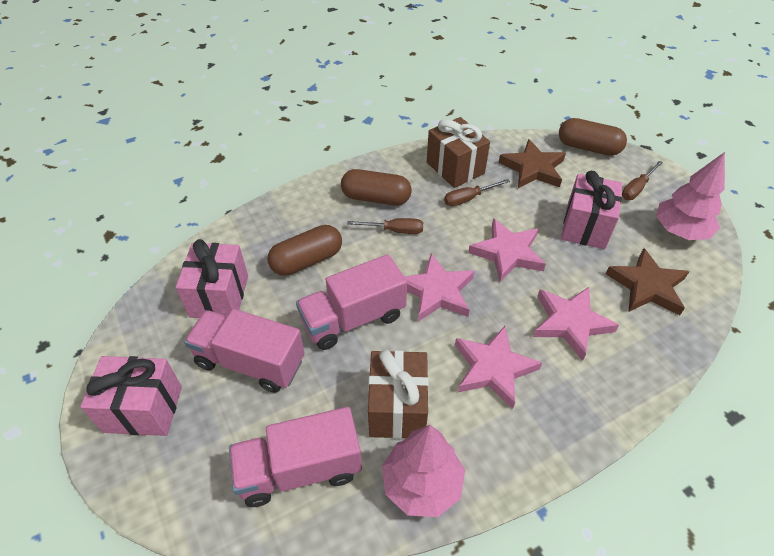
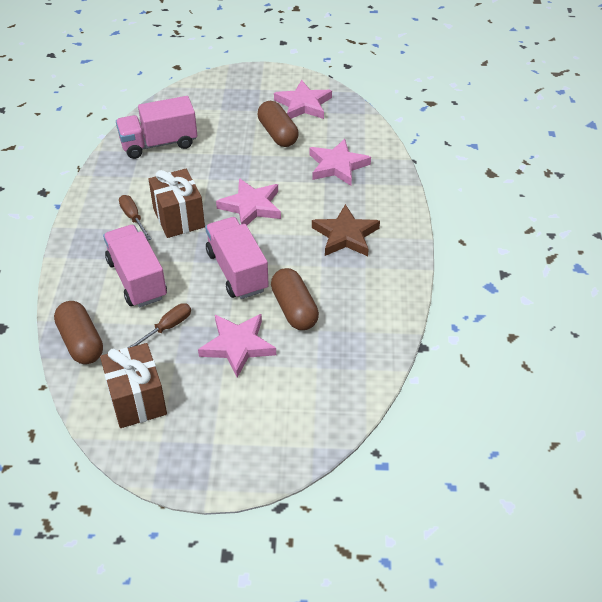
brown screwdriver: 3 -> 2
brown star: 2 -> 1
pink gift: 3 -> 0
pink tree: 2 -> 0

